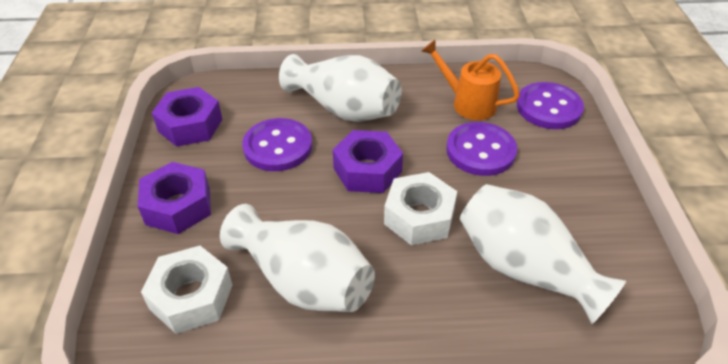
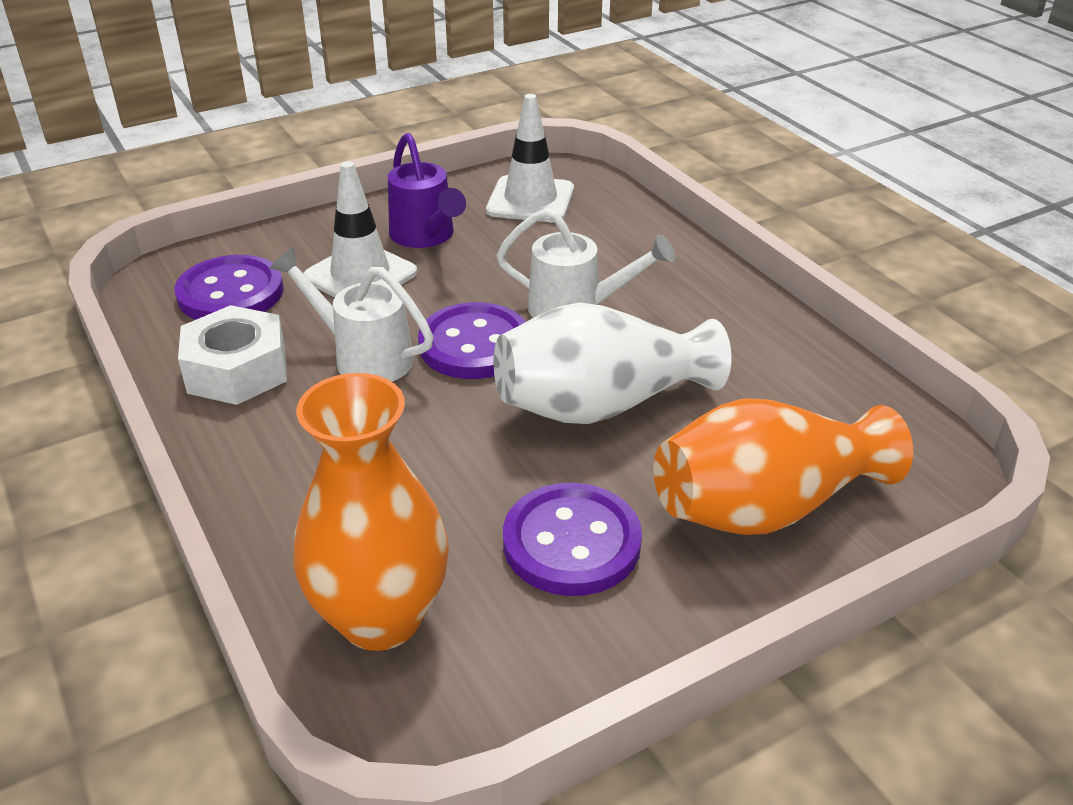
orange vase: 0 -> 2
orange watering can: 1 -> 0
purple nut: 3 -> 0
purple watering can: 0 -> 1
white nut: 2 -> 1
white traffic cone: 0 -> 2
white vase: 3 -> 1
white watering can: 0 -> 2

